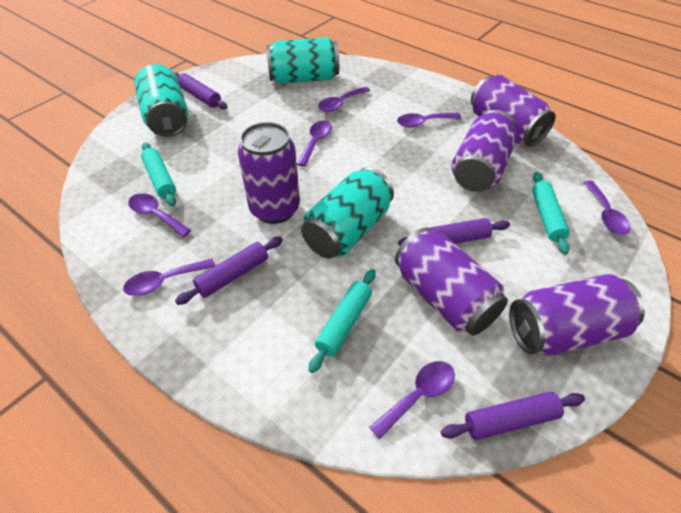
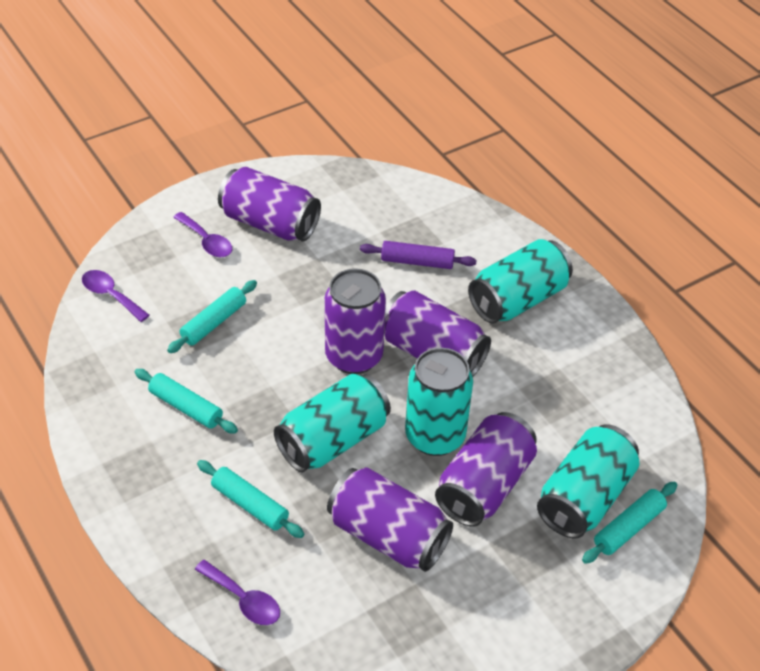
purple rolling pin: 4 -> 1
purple spoon: 7 -> 3
turquoise can: 3 -> 4
turquoise rolling pin: 3 -> 4

